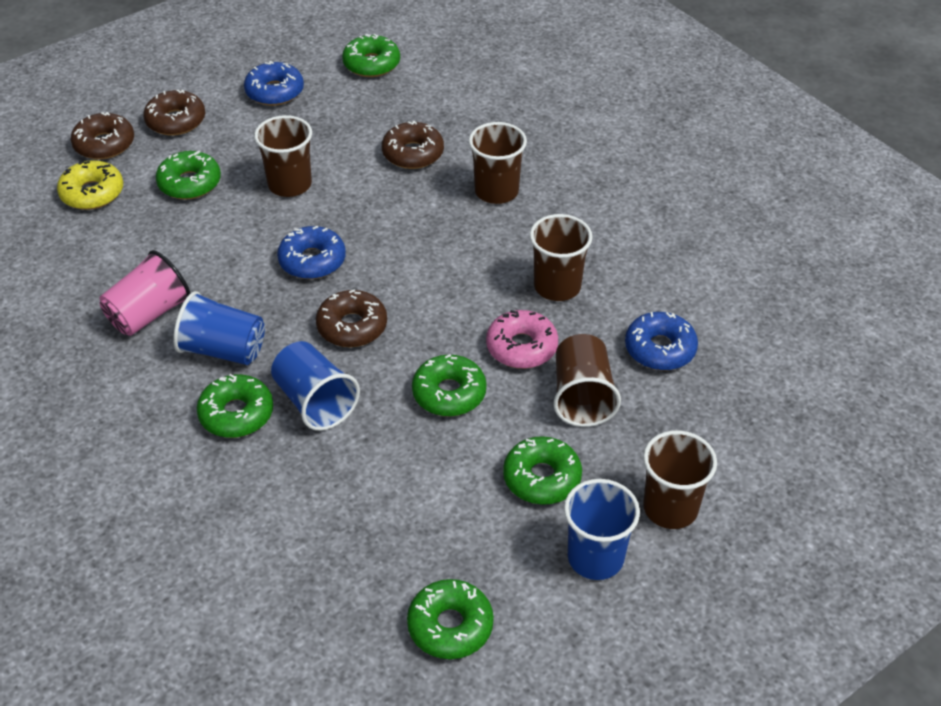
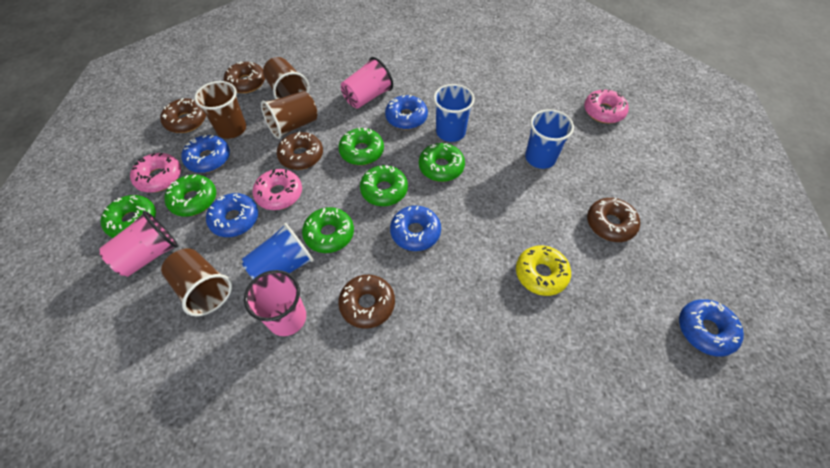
blue donut: 3 -> 5
brown cup: 5 -> 4
brown donut: 4 -> 5
pink cup: 1 -> 3
pink donut: 1 -> 3

